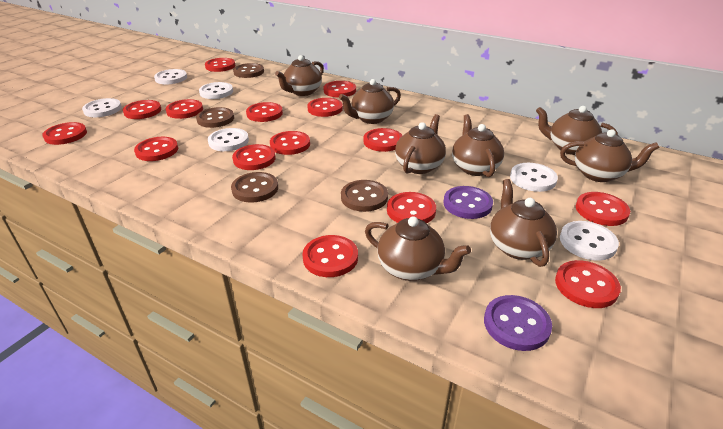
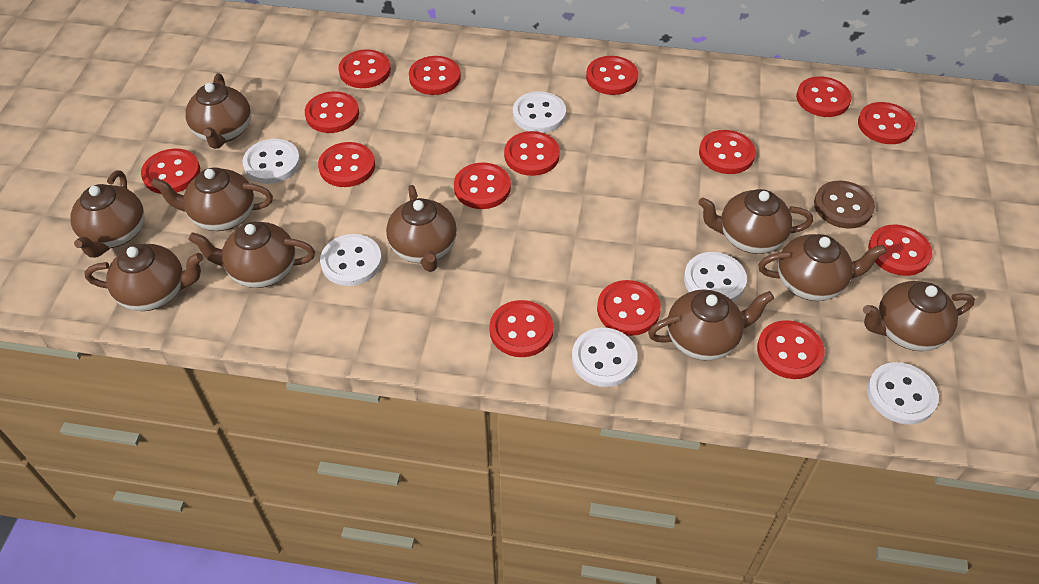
brown button: 4 -> 1
brown teapot: 8 -> 10
purple button: 2 -> 0

